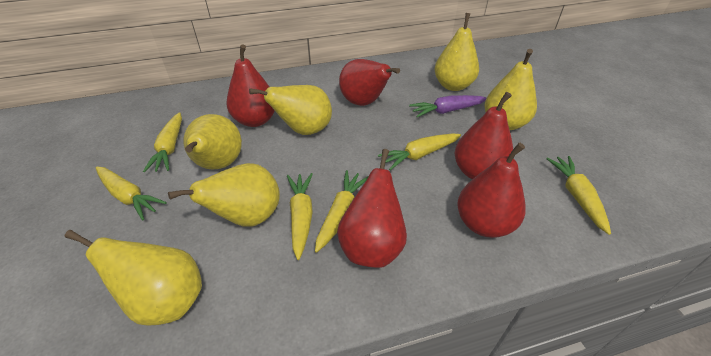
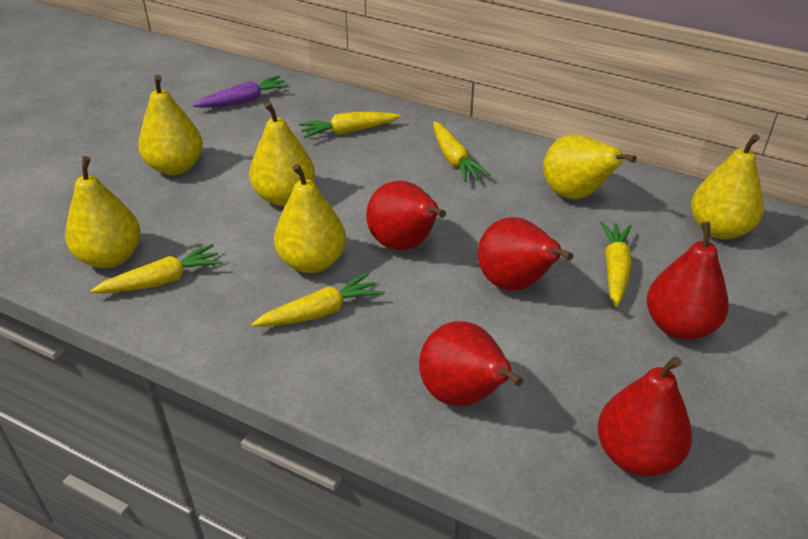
yellow carrot: 6 -> 5

